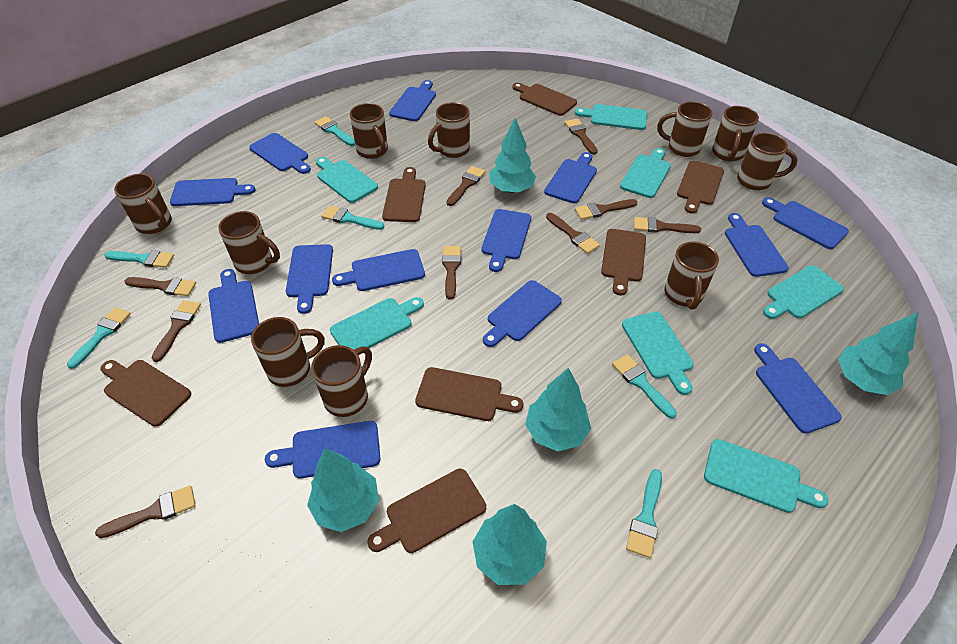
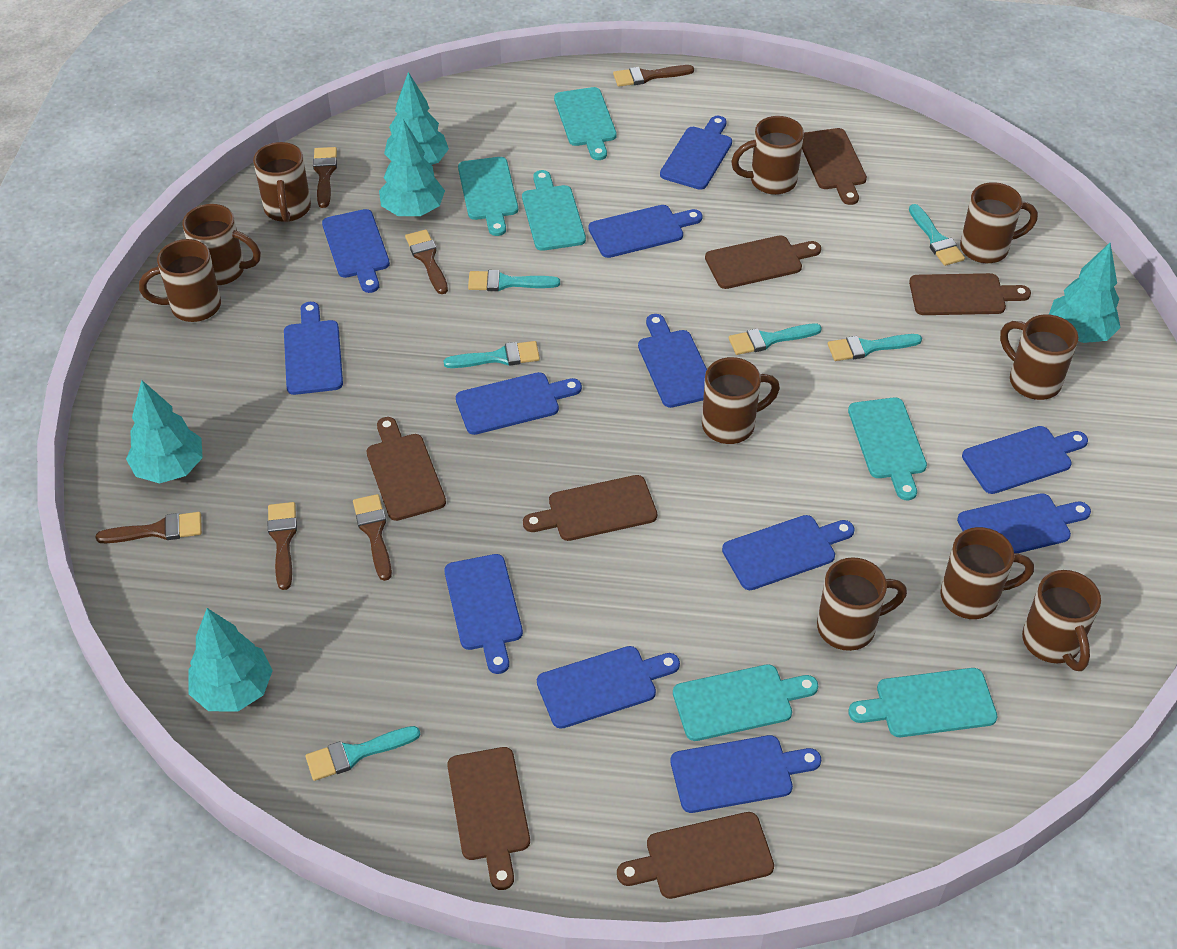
blue cutting board: 13 -> 12
brown brush: 9 -> 6
turquoise cutting board: 7 -> 6

